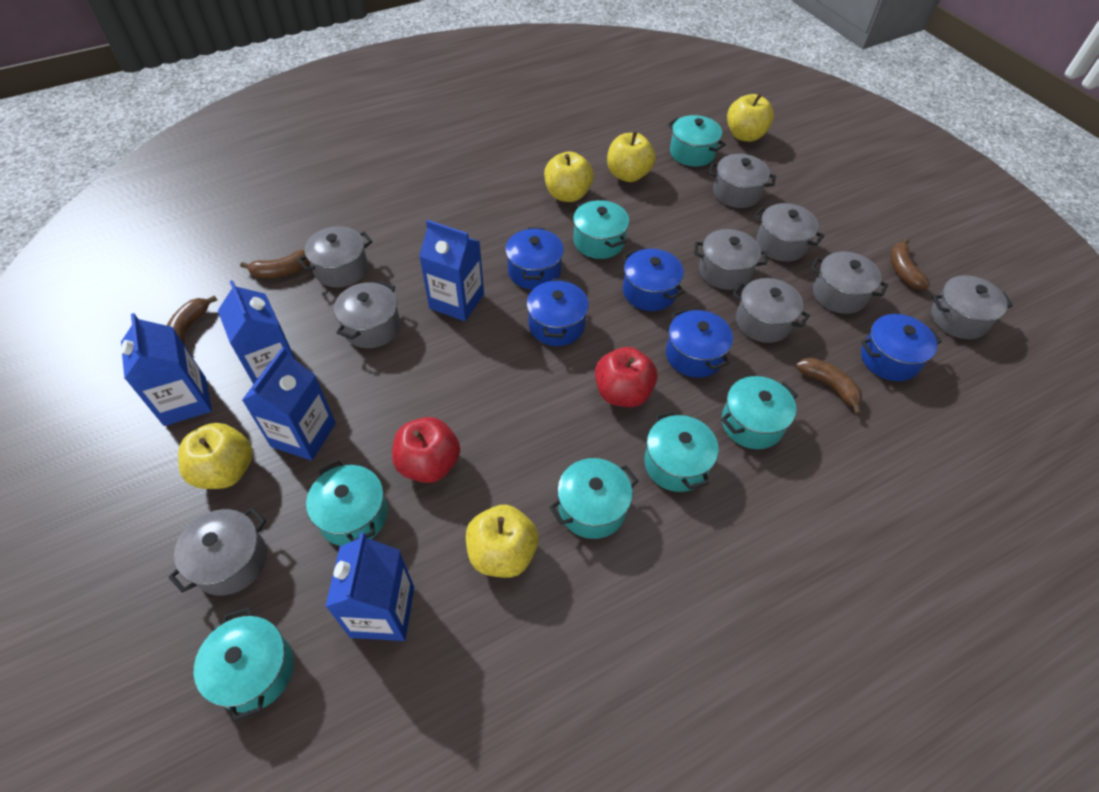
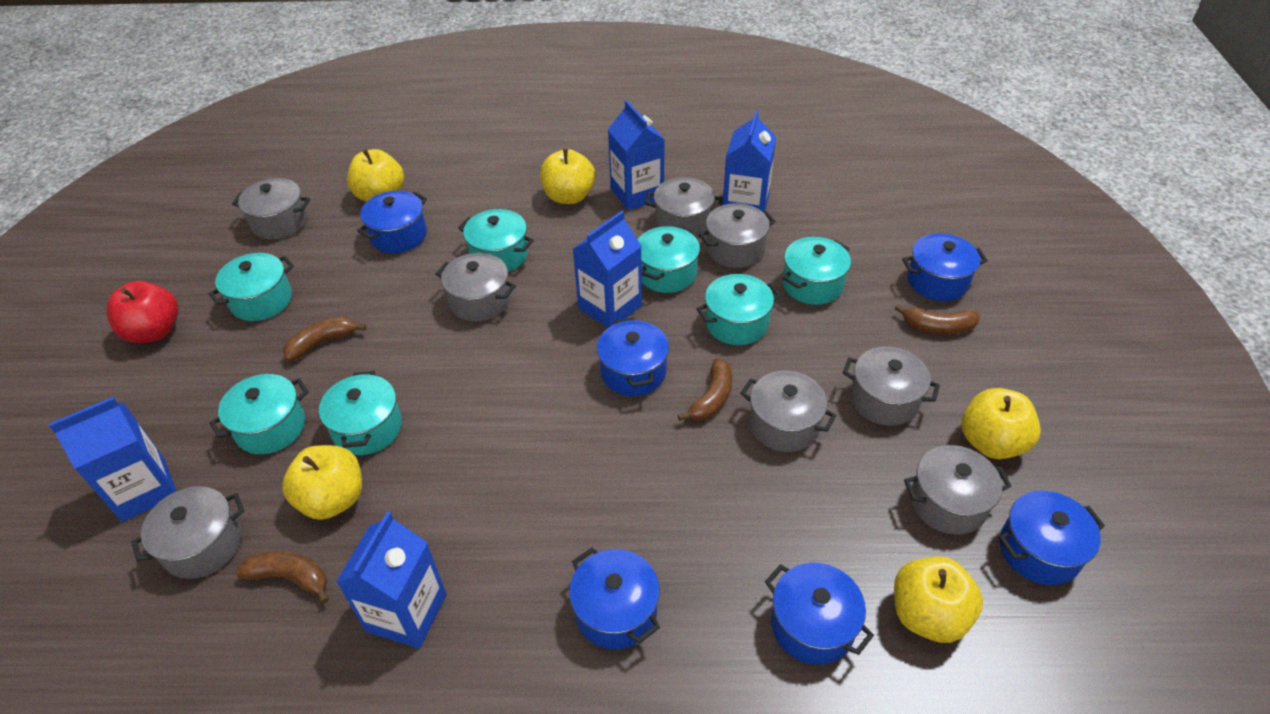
blue pot: 5 -> 6
grey pot: 9 -> 8
red apple: 2 -> 1

